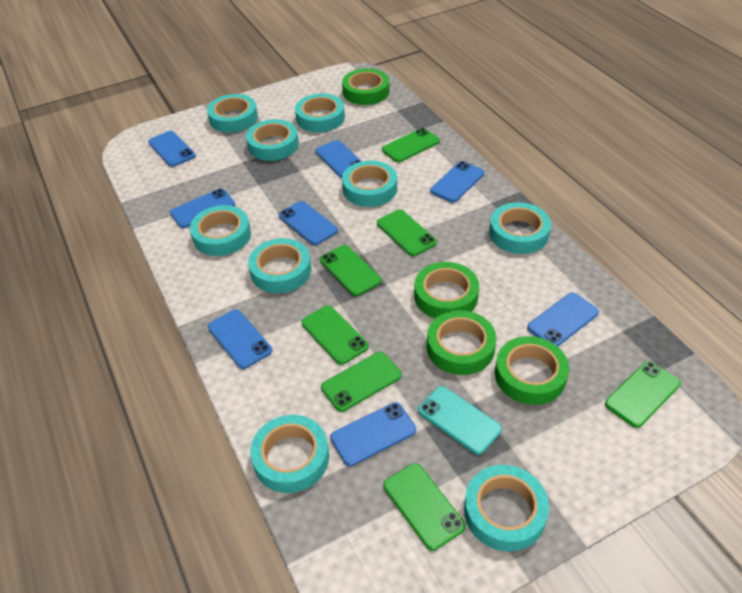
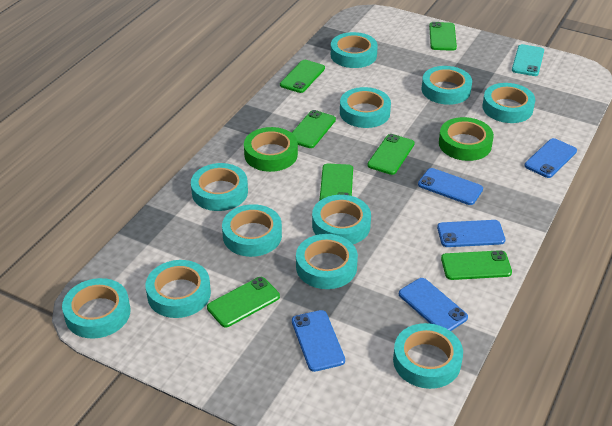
blue phone: 8 -> 5
green tape: 4 -> 2
turquoise tape: 9 -> 11

